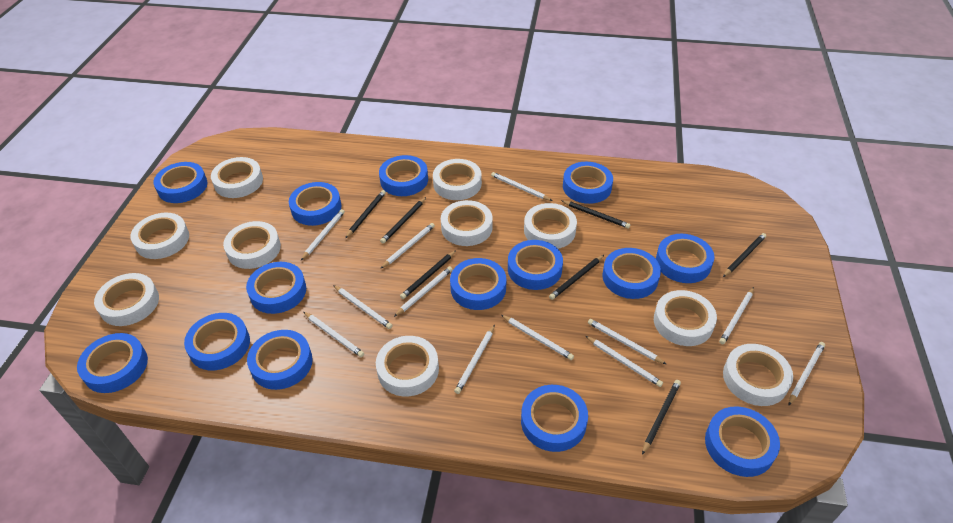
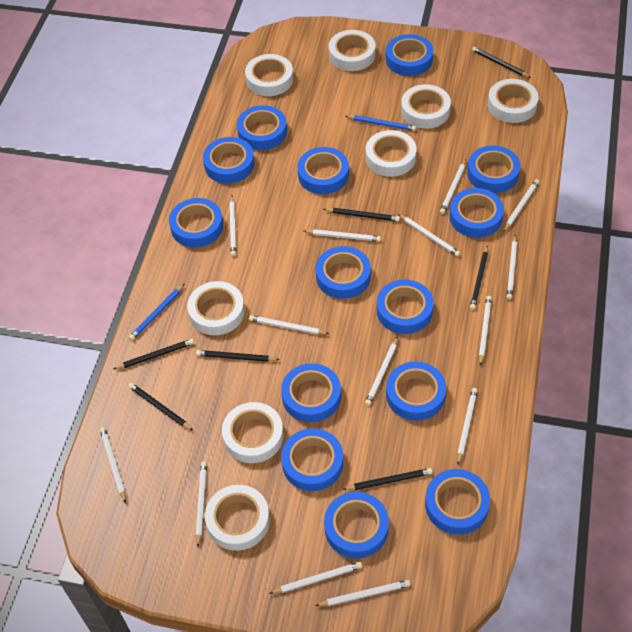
blue pencil: 0 -> 2
white pencil: 12 -> 14
white tape: 10 -> 8

